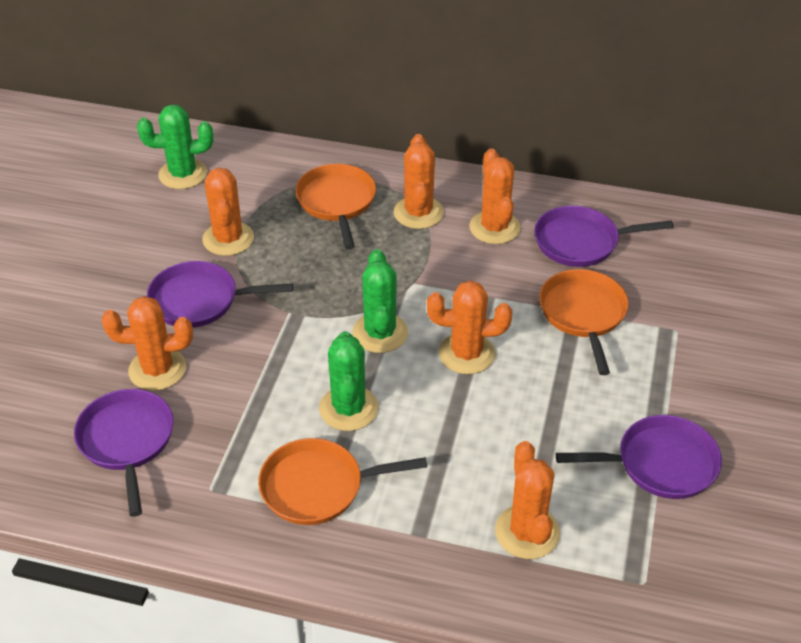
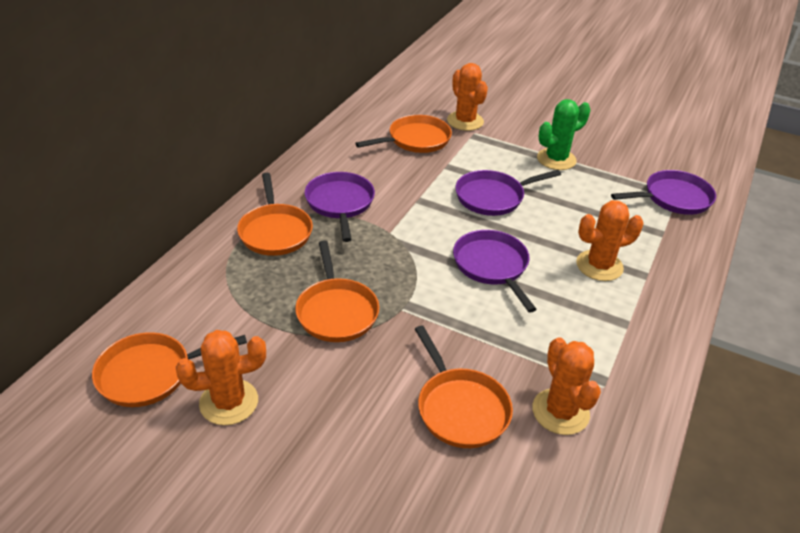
green cactus: 3 -> 1
orange cactus: 6 -> 4
orange pan: 3 -> 5

